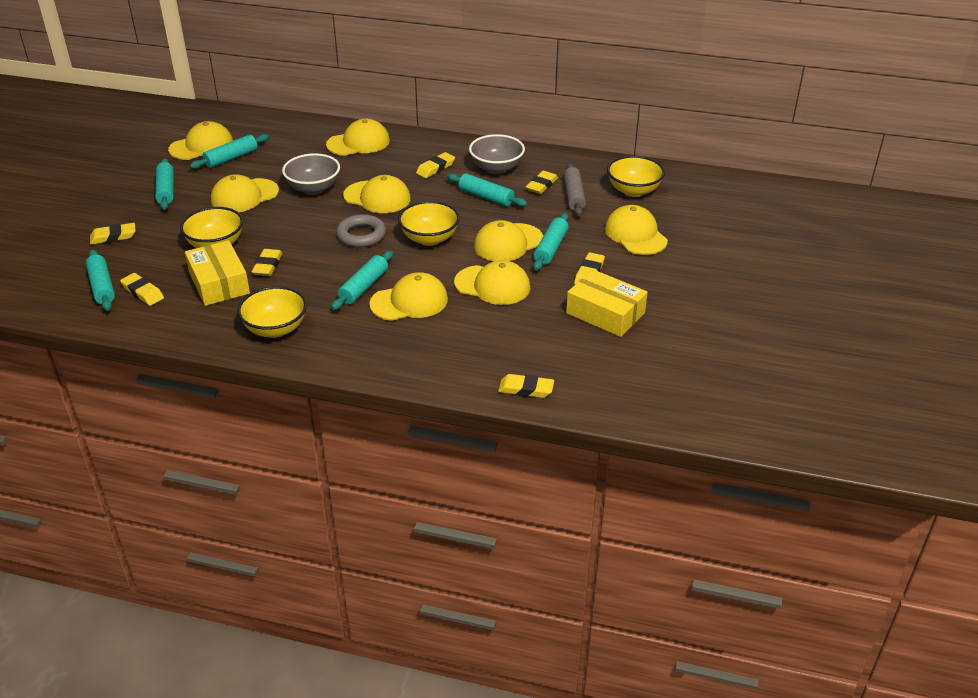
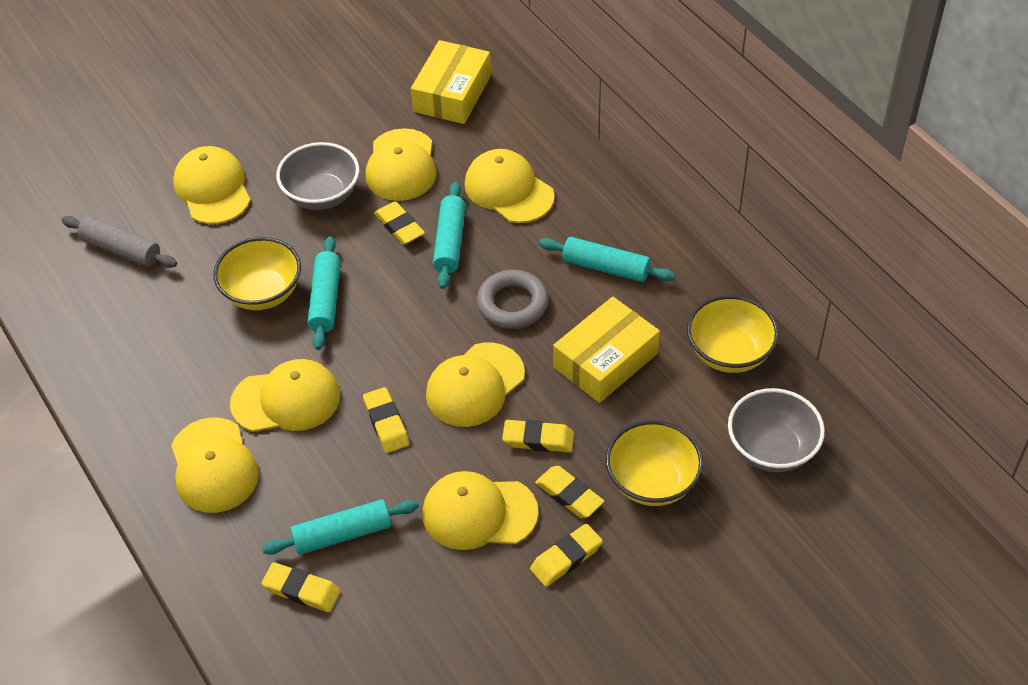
turquoise rolling pin: 6 -> 4
yellow bowl: 4 -> 3
yellow cap: 8 -> 7
yellow eraser: 7 -> 6

